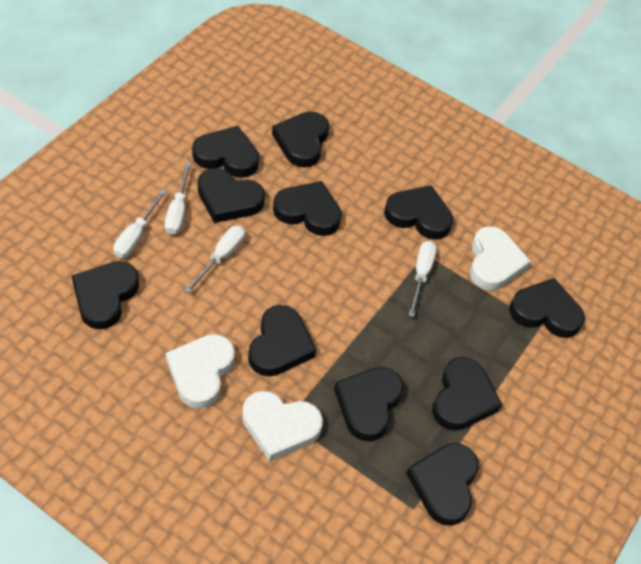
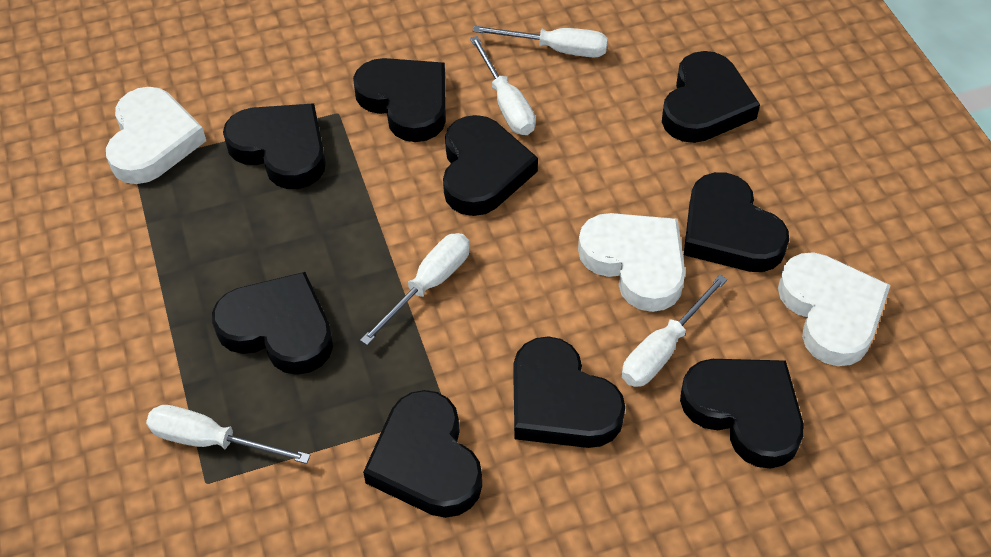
black heart: 11 -> 9
white screwdriver: 4 -> 5

